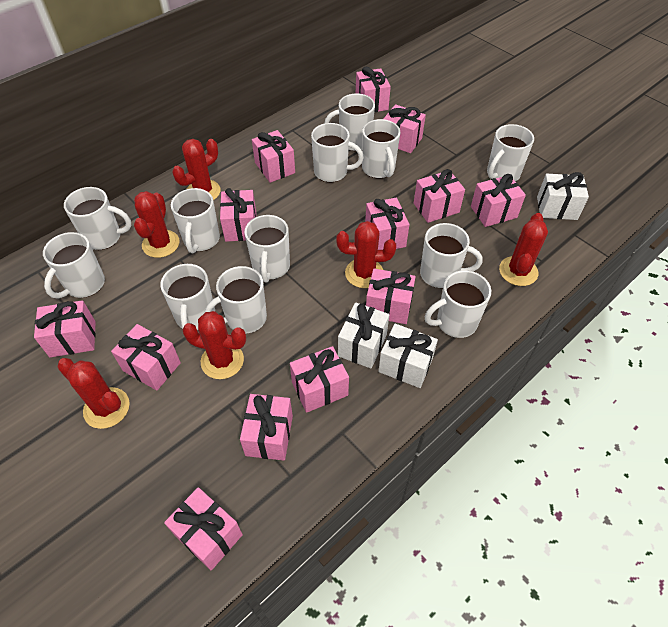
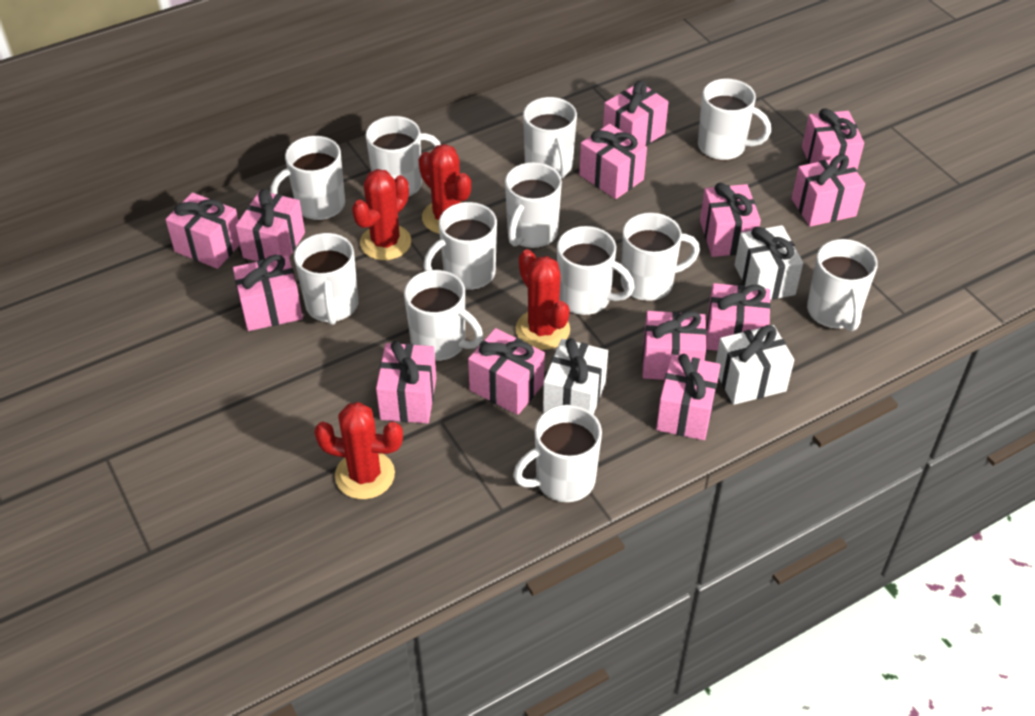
red cactus: 6 -> 4

